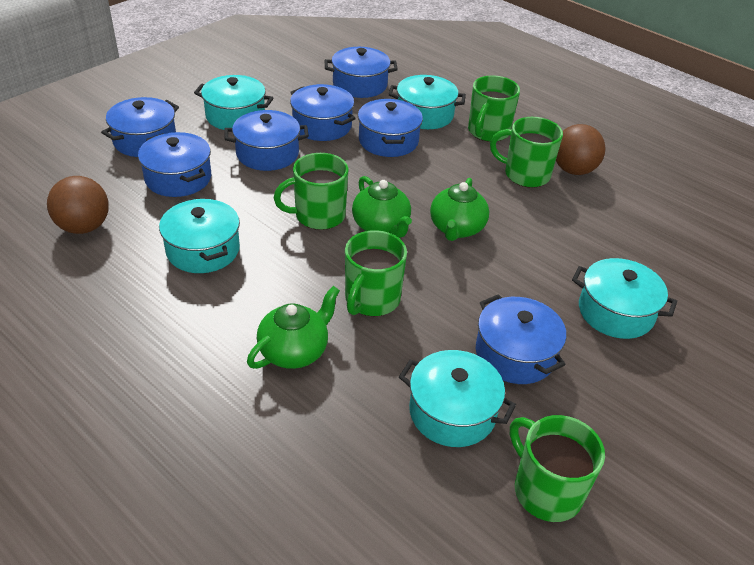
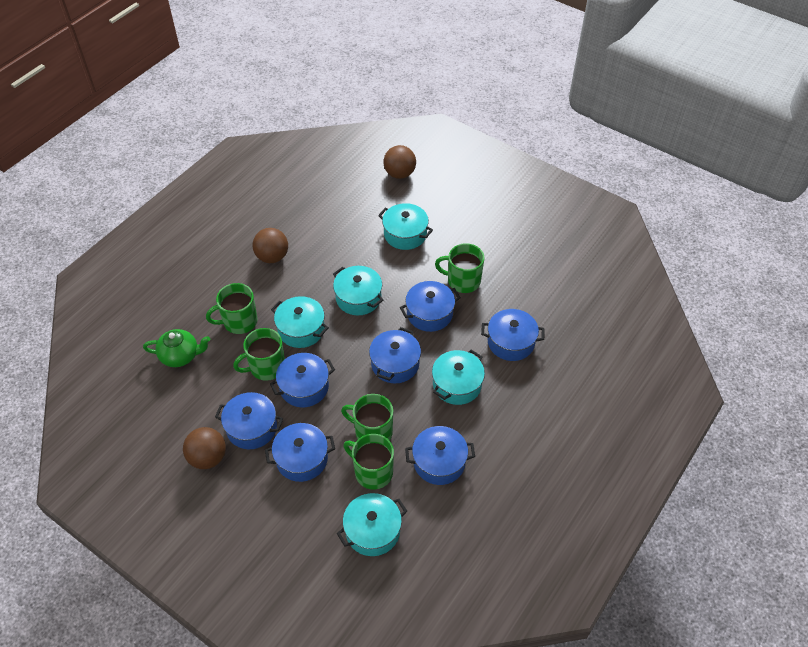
brown ball: 2 -> 3
green teapot: 3 -> 1

